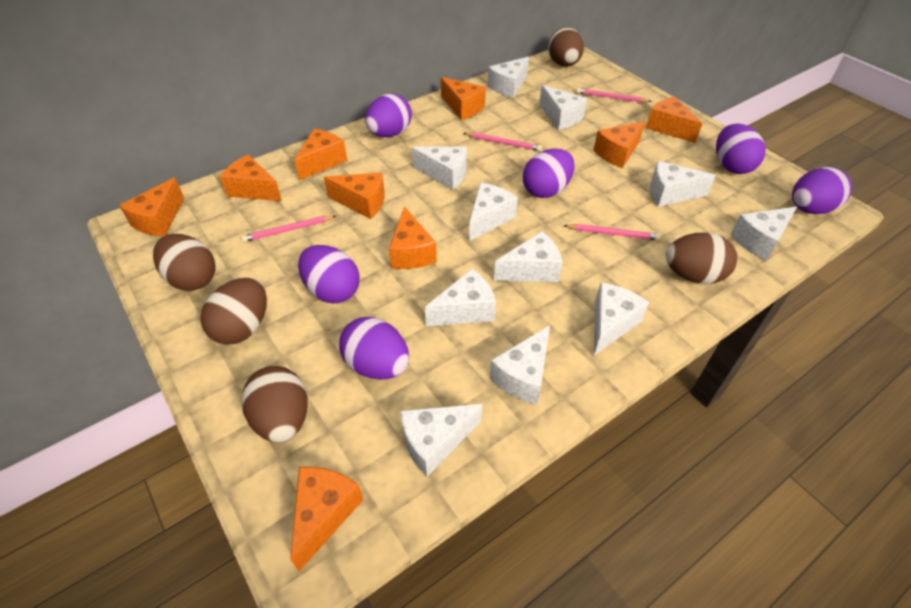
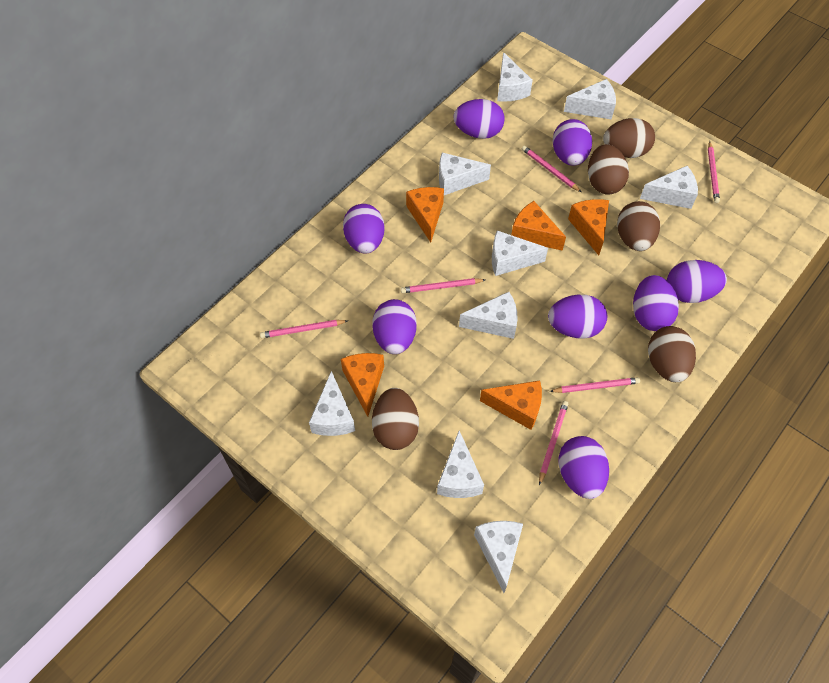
orange cheese: 9 -> 5
pink pencil: 4 -> 6
purple egg: 6 -> 8
white cheese: 11 -> 9

